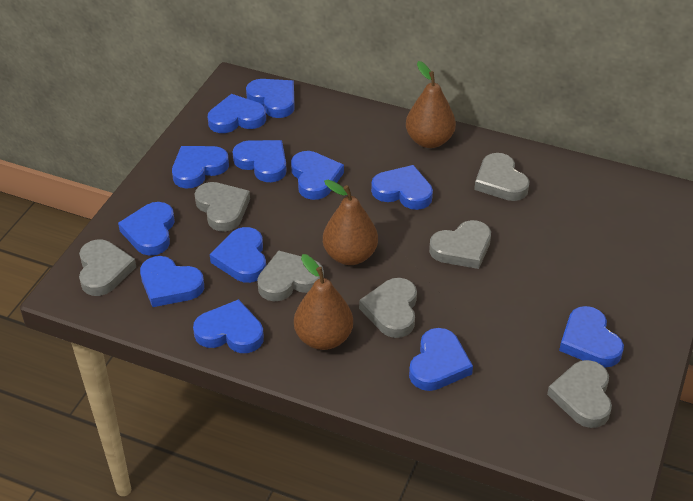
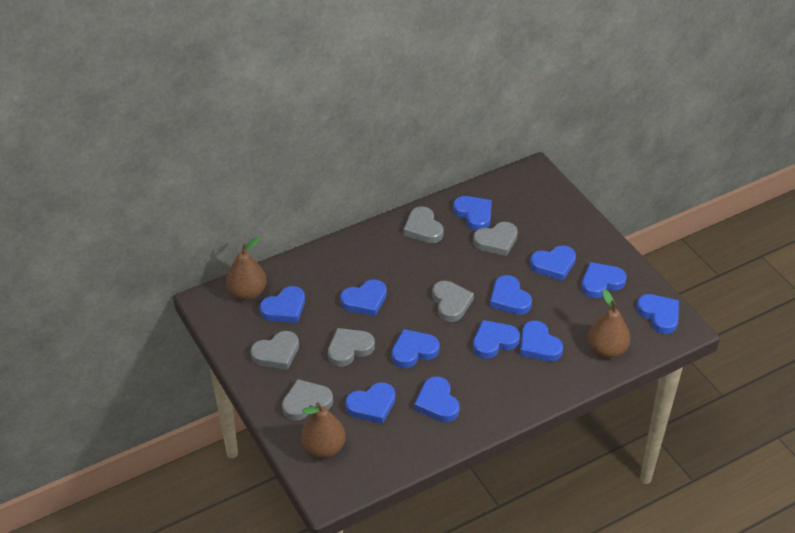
grey heart: 7 -> 6

